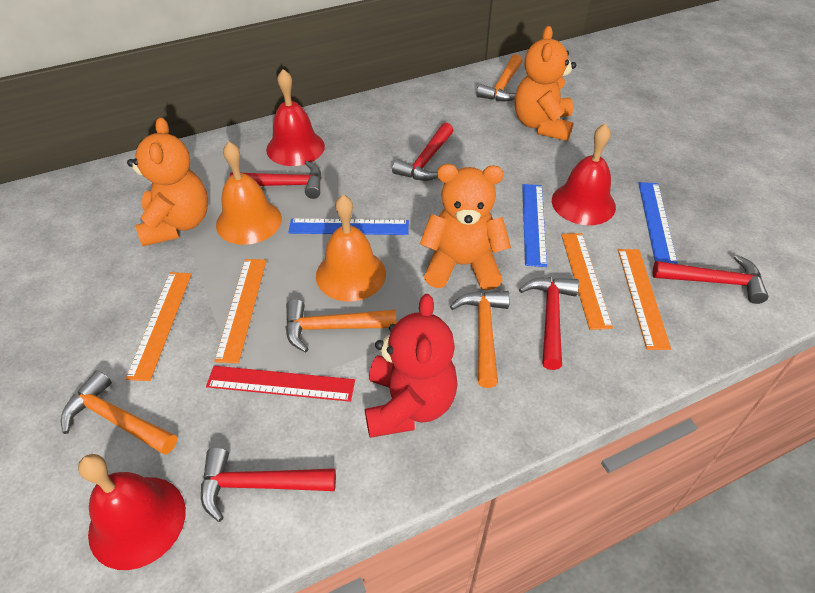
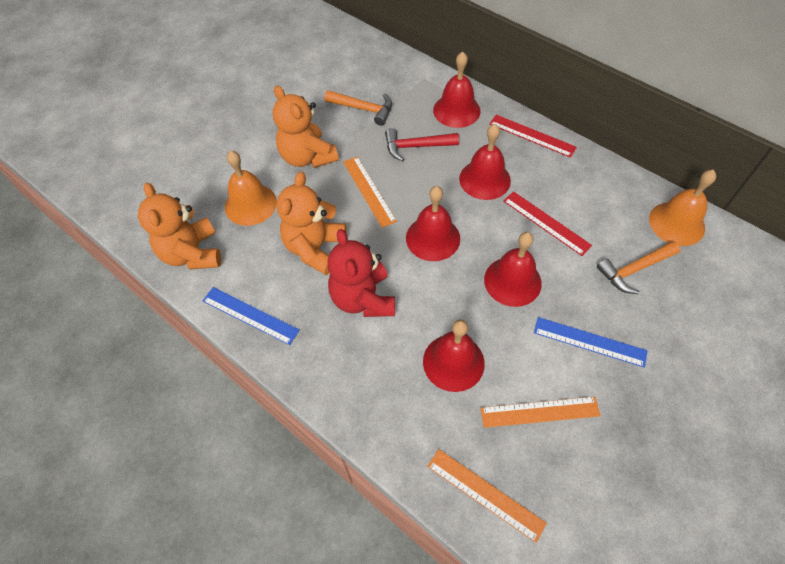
blue ruler: 3 -> 2
orange hammer: 4 -> 2
orange ruler: 4 -> 3
red bell: 3 -> 5
red hammer: 5 -> 1
red ruler: 1 -> 2

